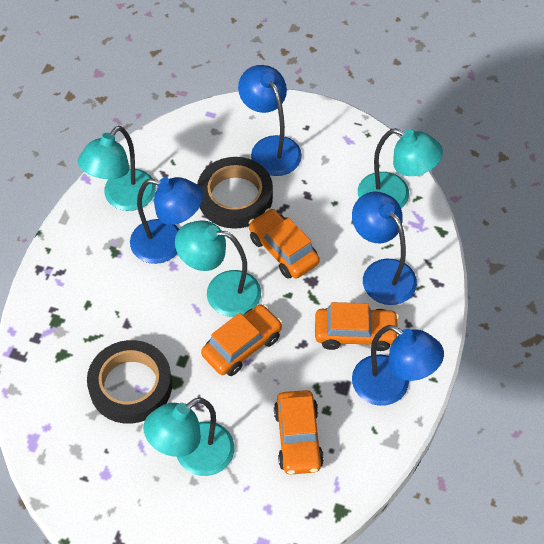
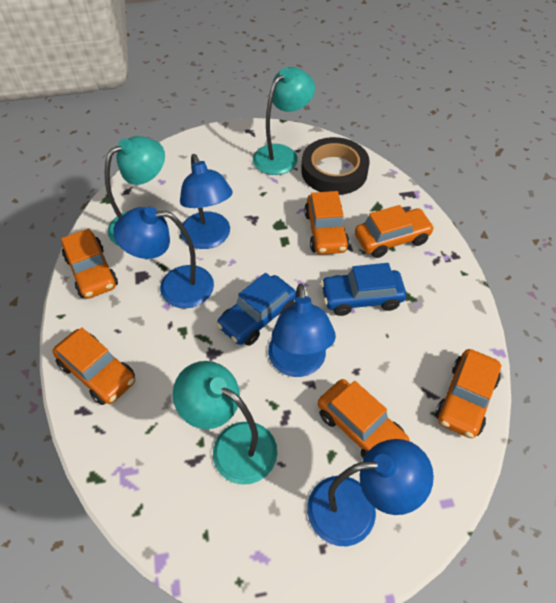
black tape: 2 -> 1
blue car: 0 -> 2
orange car: 4 -> 6
turquoise lamp: 4 -> 3

